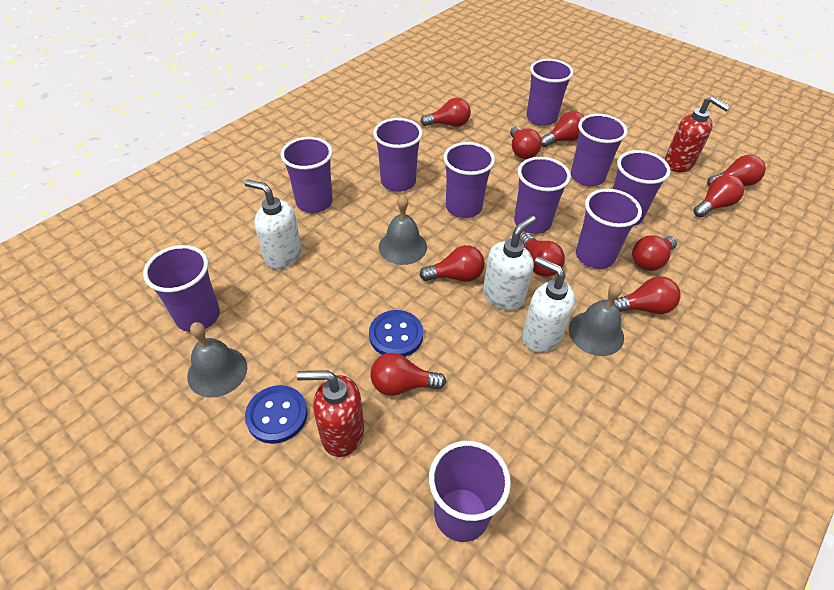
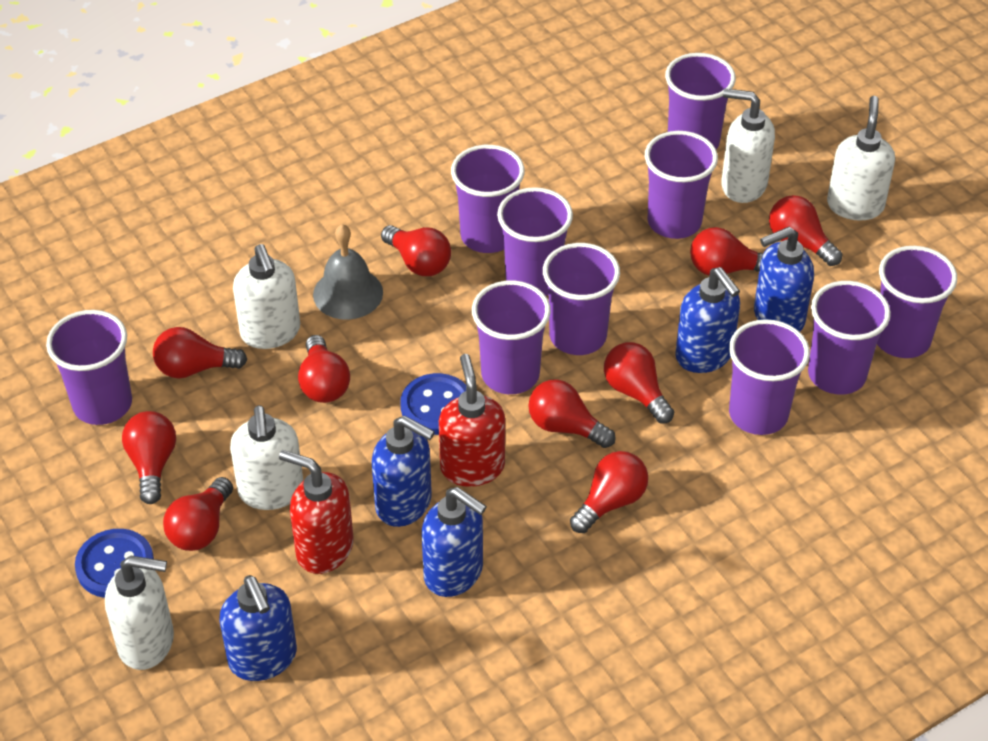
blue soap dispenser: 0 -> 5
grey bell: 3 -> 1
white soap dispenser: 3 -> 5

